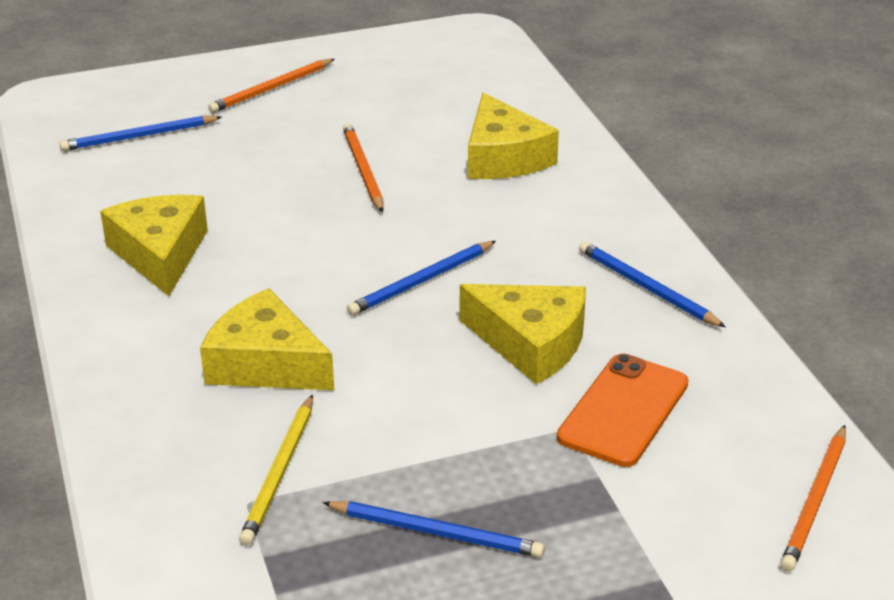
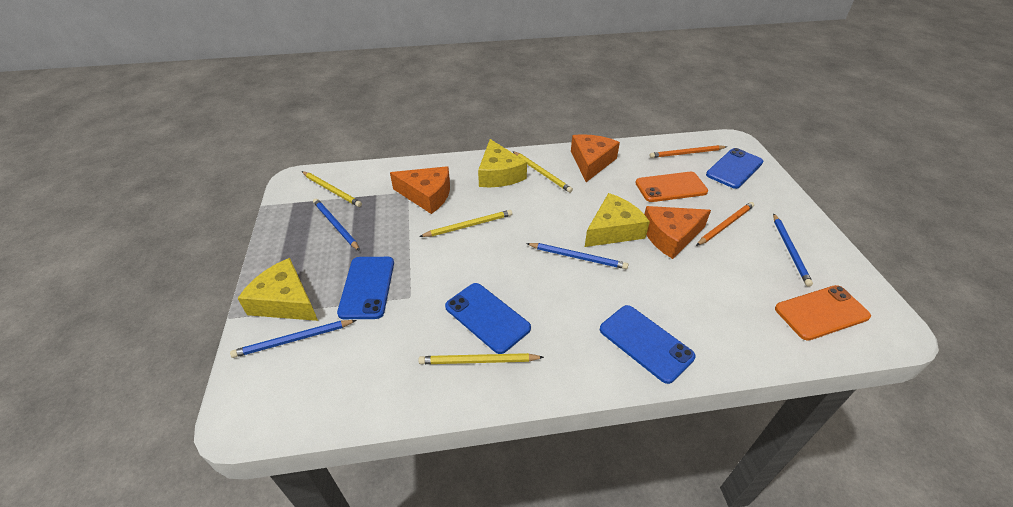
blue phone: 0 -> 4
orange cheese: 0 -> 3
orange pencil: 3 -> 2
orange phone: 1 -> 2
yellow cheese: 4 -> 3
yellow pencil: 1 -> 4

